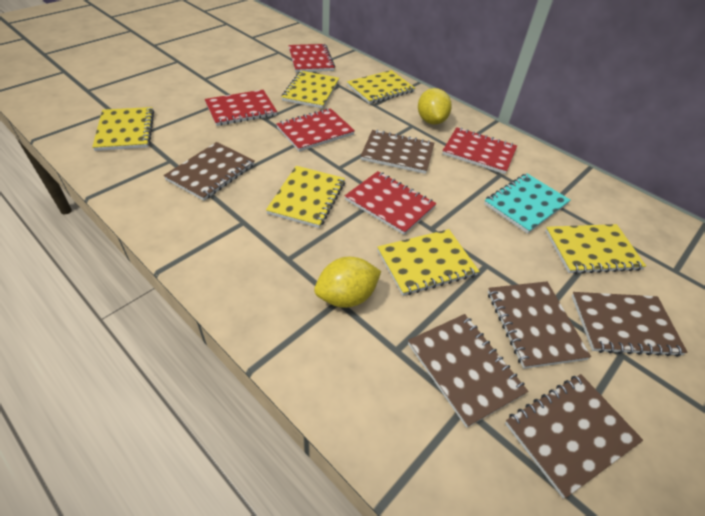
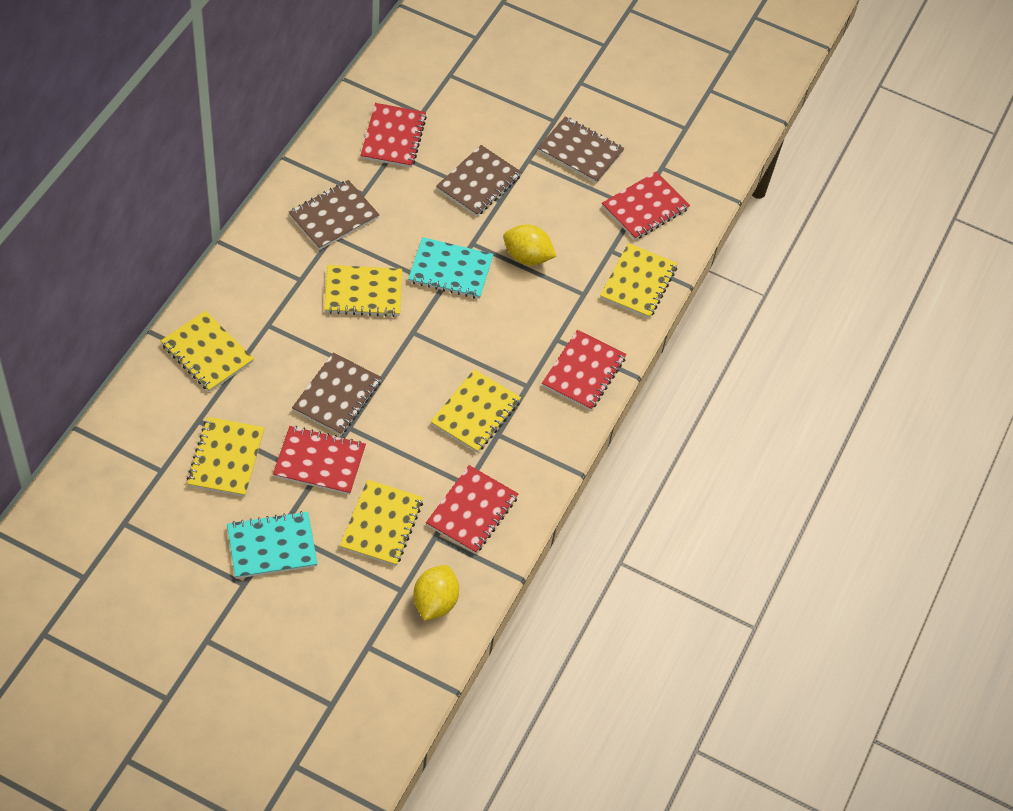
brown notebook: 6 -> 4
turquoise notebook: 1 -> 2

